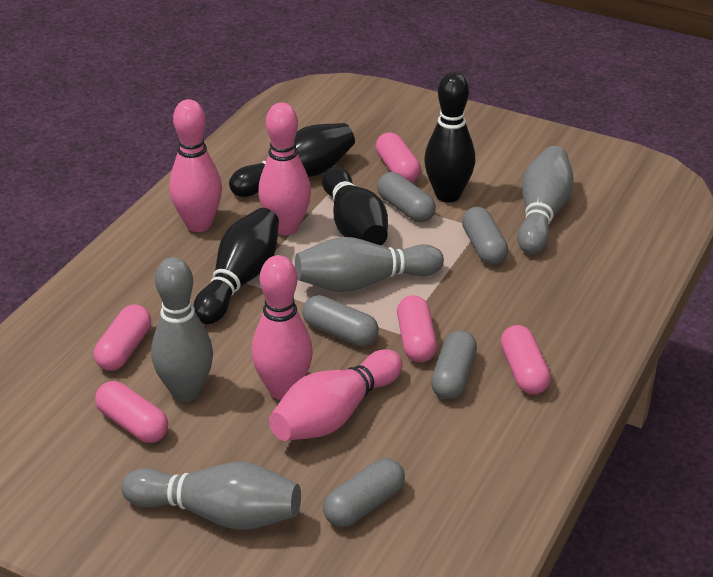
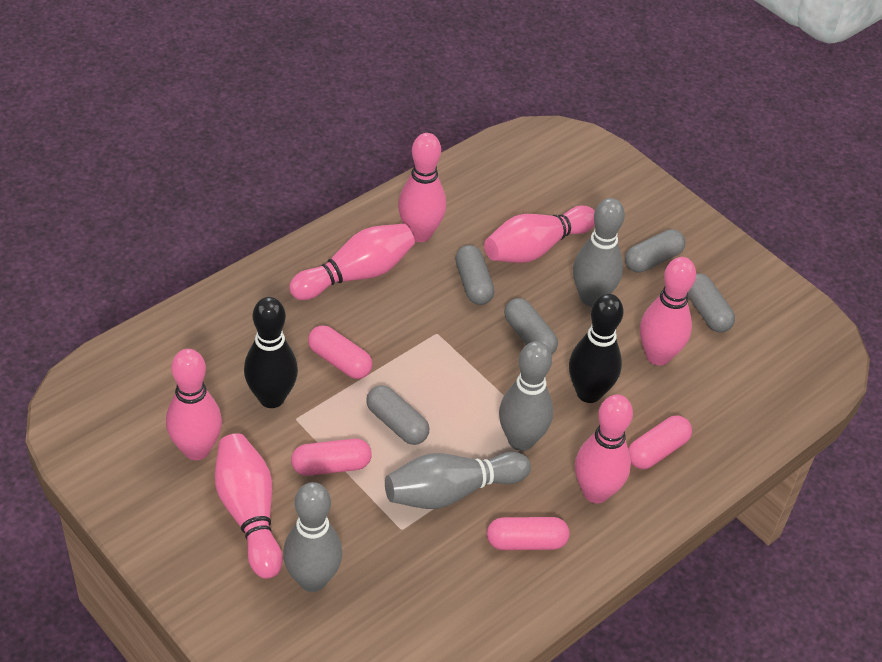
black bowling pin: 4 -> 2
pink bowling pin: 4 -> 7
pink capsule: 5 -> 4

